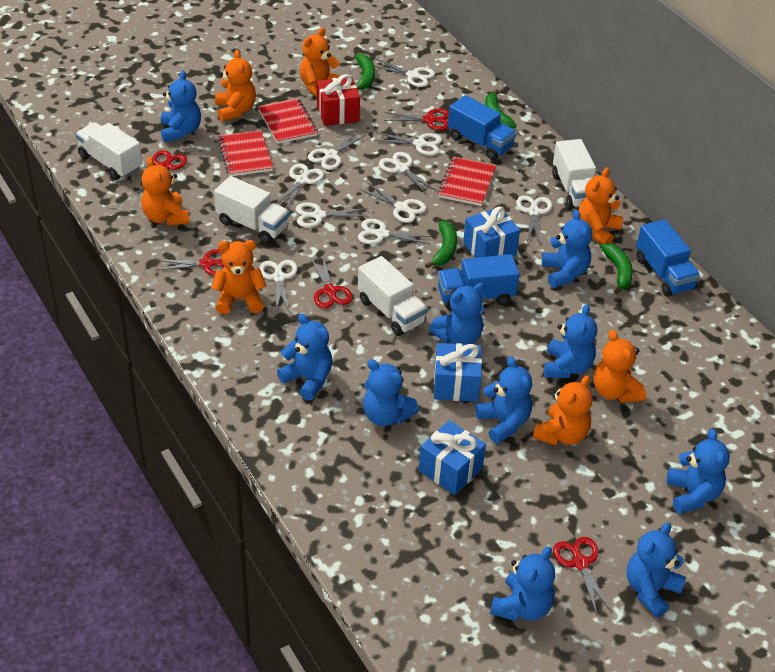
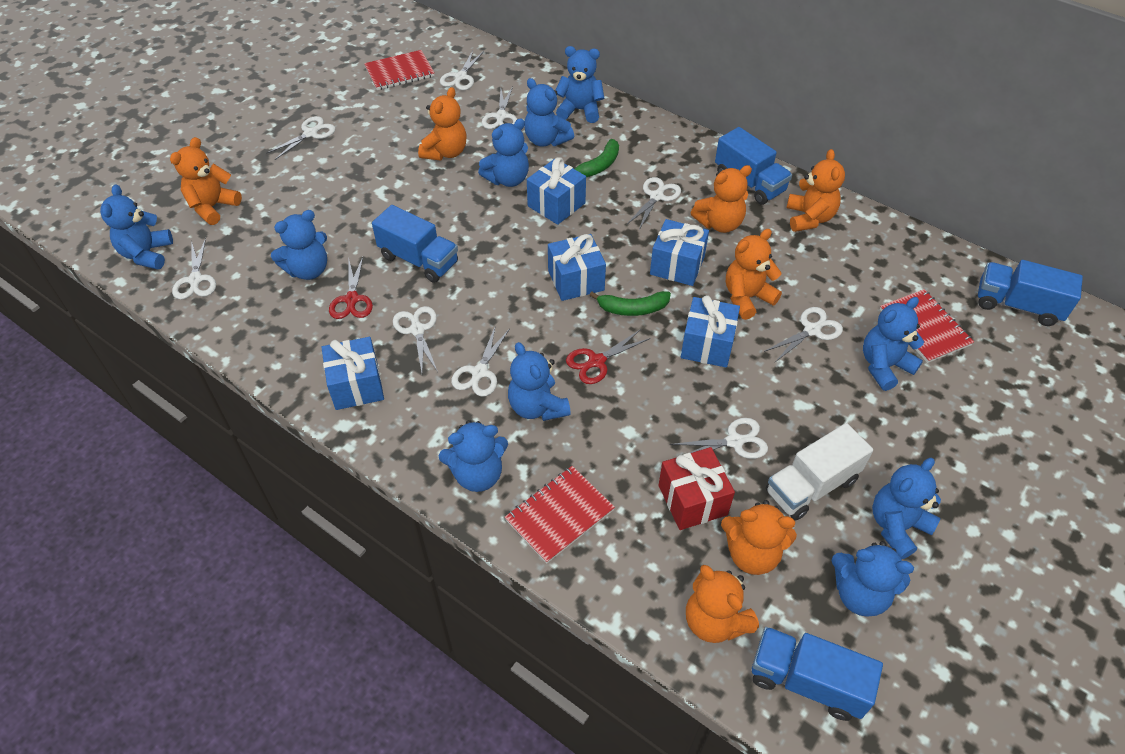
blue gift: 3 -> 5
blue truck: 3 -> 4
green banana: 4 -> 2
red scissors: 5 -> 2
white scissors: 10 -> 9
white truck: 4 -> 1

